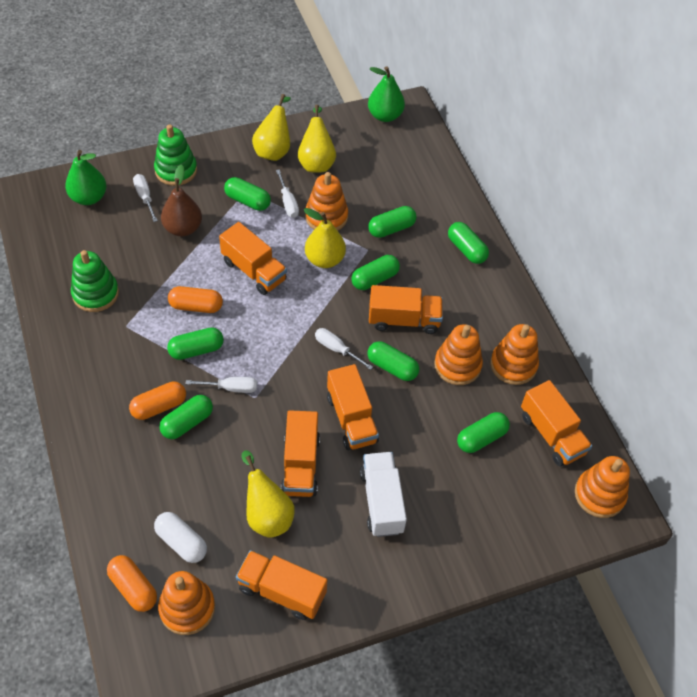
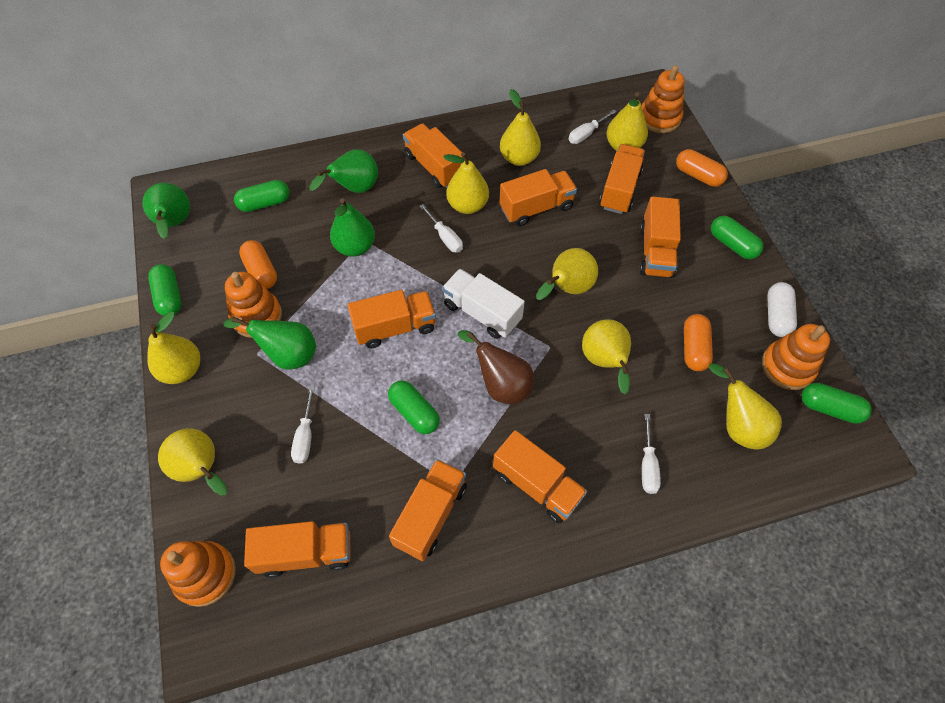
green capsule: 8 -> 5
green pear: 2 -> 4
green stacking toy: 2 -> 0
orange stacking toy: 5 -> 4
orange truck: 6 -> 8
yellow pear: 4 -> 8

